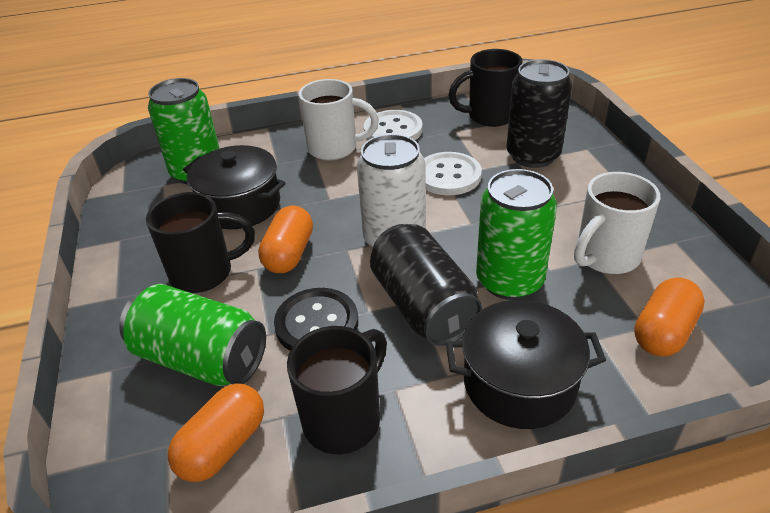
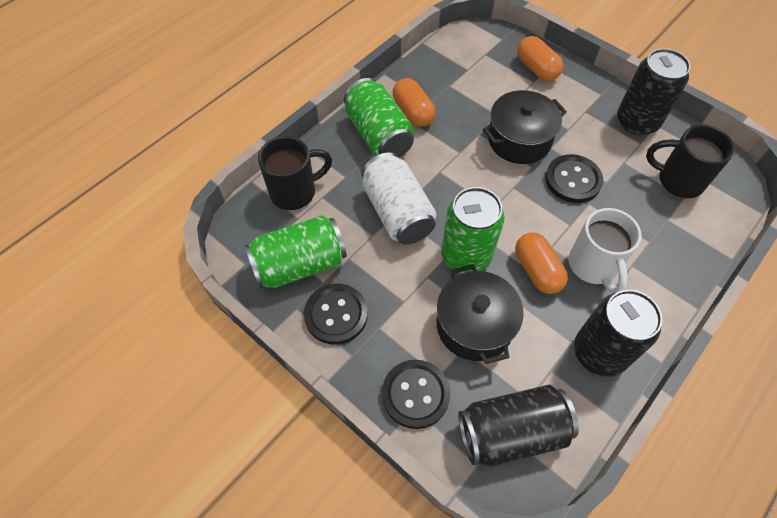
black button: 1 -> 3
black can: 2 -> 3
black mug: 3 -> 2
white button: 2 -> 0
white mug: 2 -> 1

